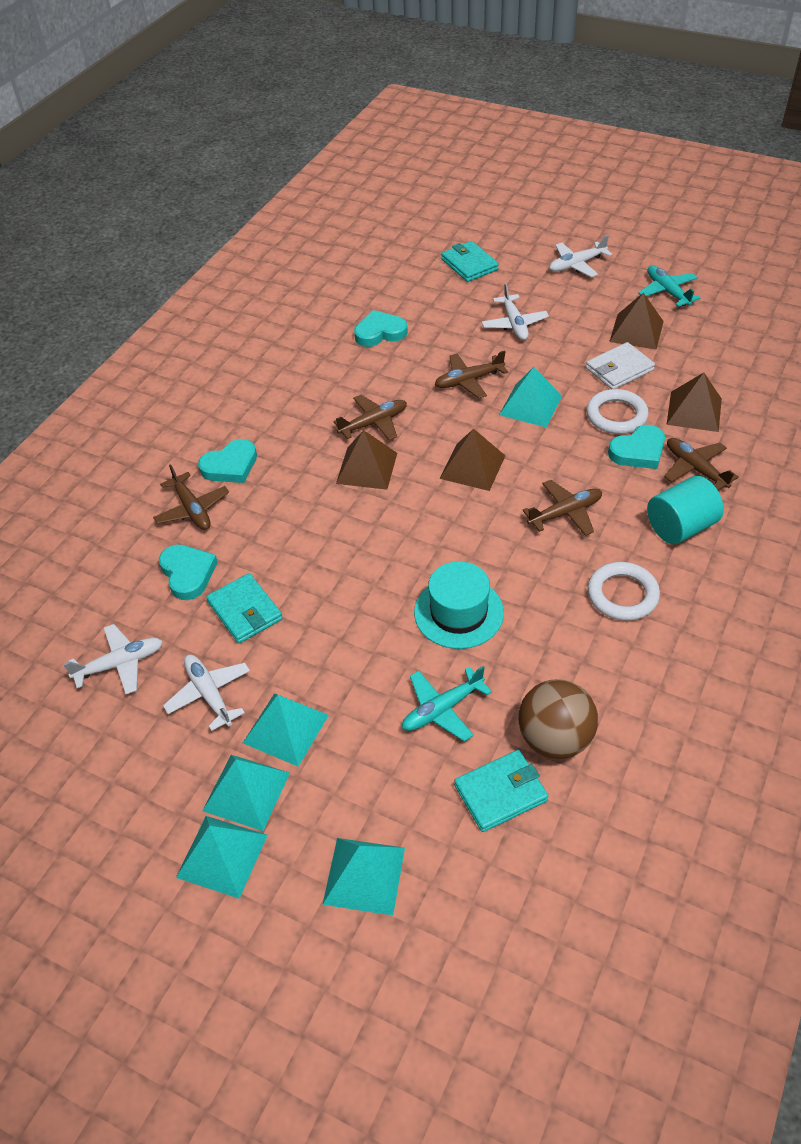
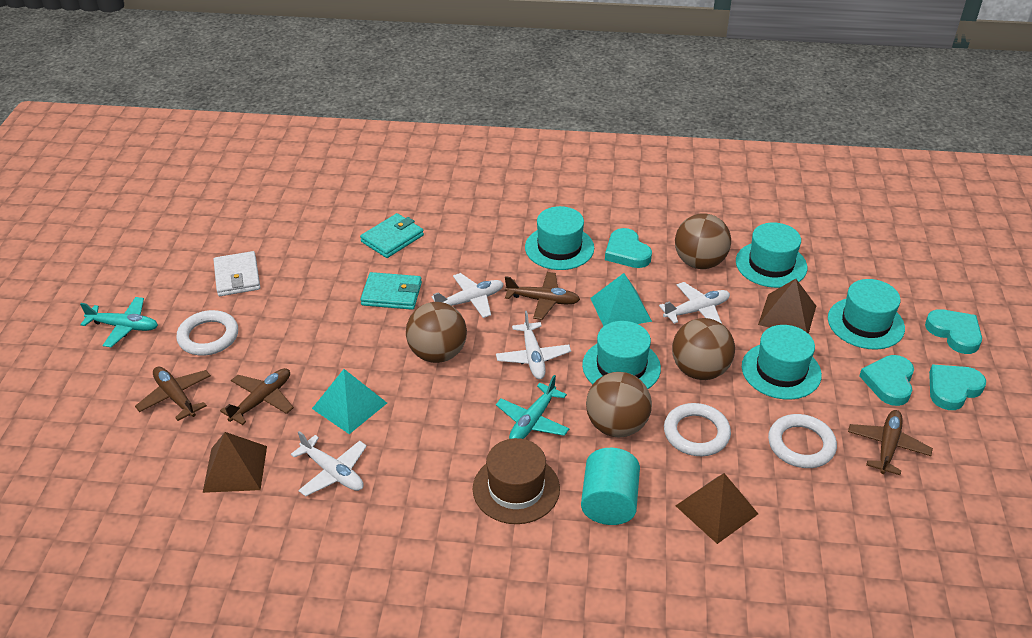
brown ball: 1 -> 4
brown hat: 0 -> 1
brown plane: 5 -> 4
brown pyramid: 4 -> 3
turquoise hat: 1 -> 5
turquoise pyramid: 5 -> 2
turquoise wallet: 3 -> 2
white ring: 2 -> 3

